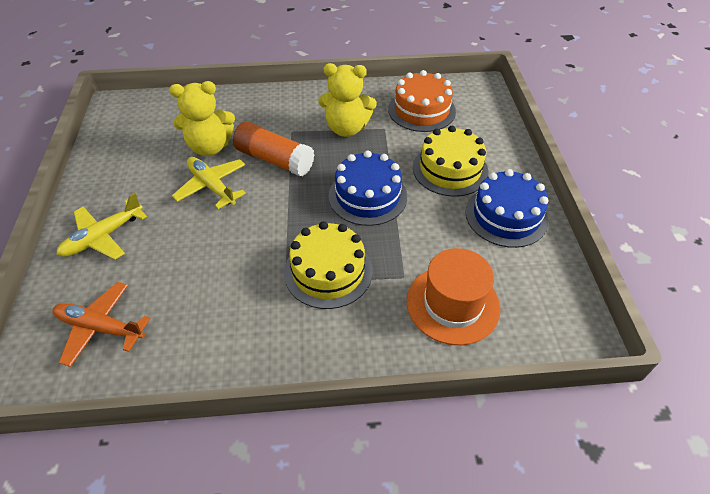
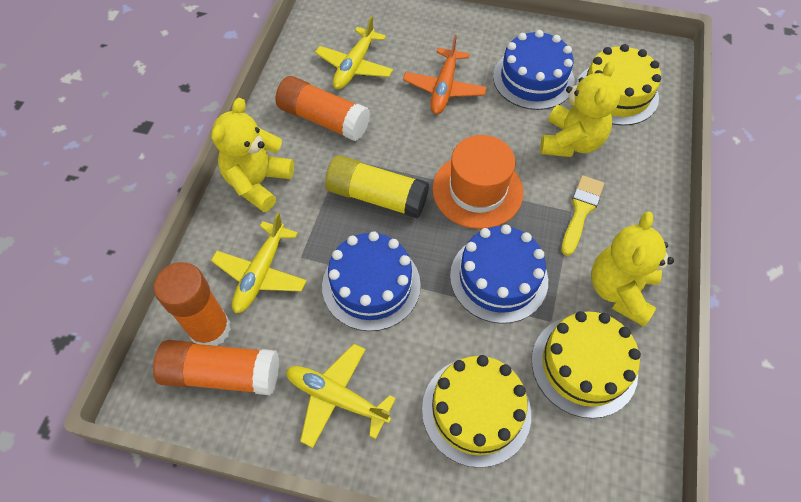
blue cake: 2 -> 3
orange cake: 1 -> 0
orange glue stick: 1 -> 3
yellow brush: 0 -> 1
yellow cake: 2 -> 3
yellow glue stick: 0 -> 1
yellow plane: 2 -> 3
yellow teddy bear: 2 -> 3

